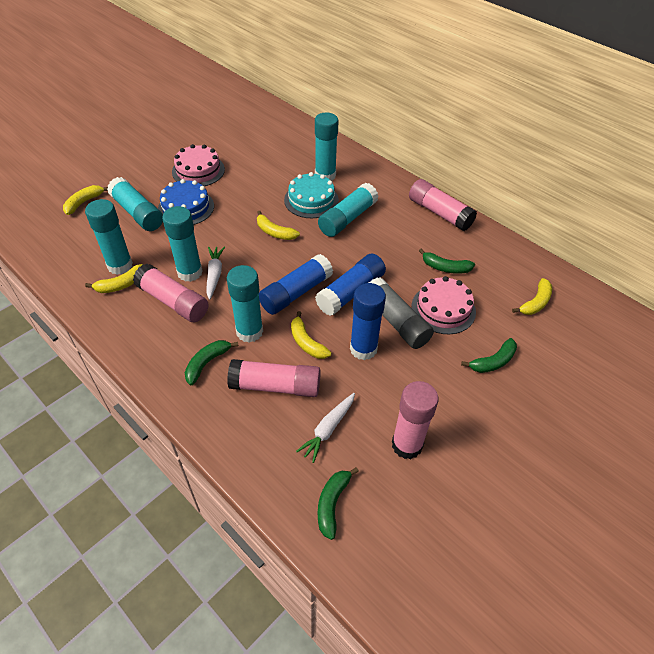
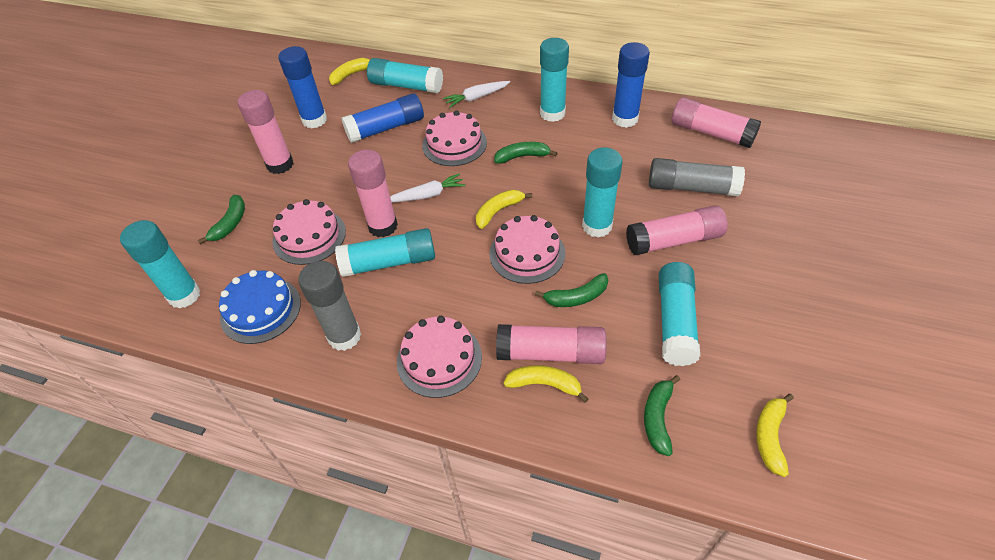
grey glue stick: 1 -> 2
pink cake: 2 -> 4
pink glue stick: 4 -> 5
turquoise cake: 1 -> 0
yellow banana: 5 -> 4

